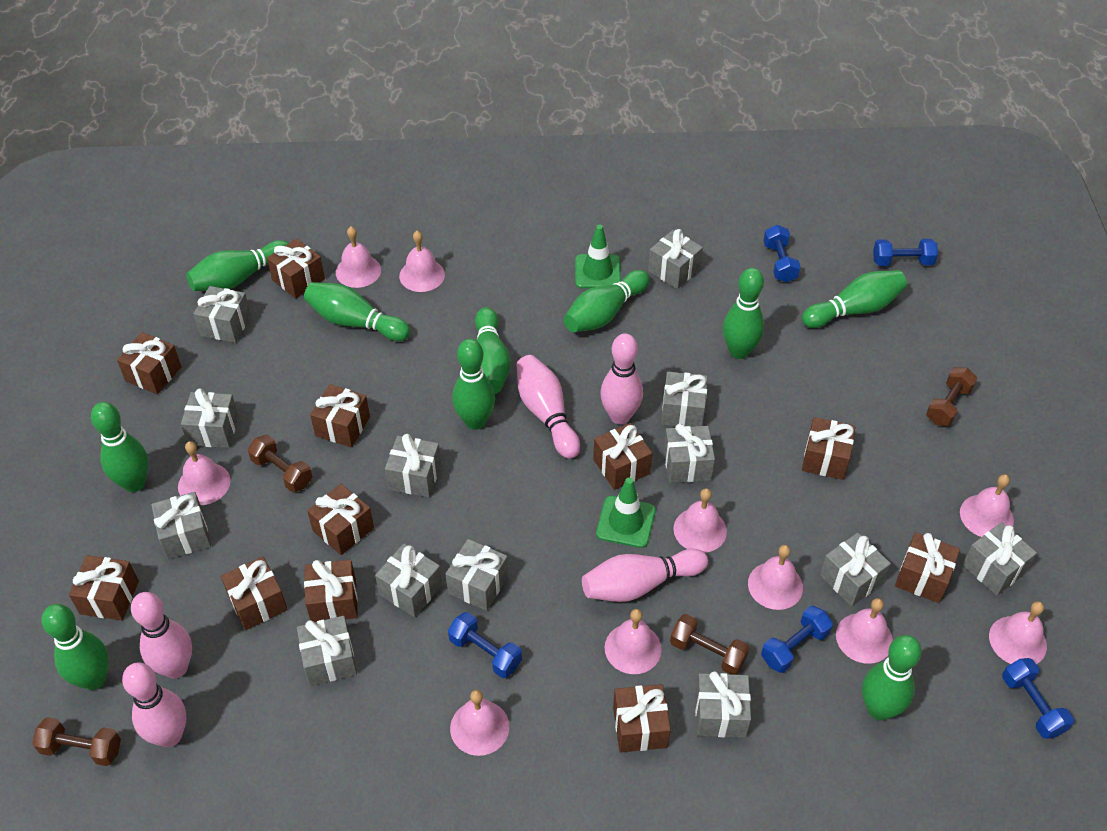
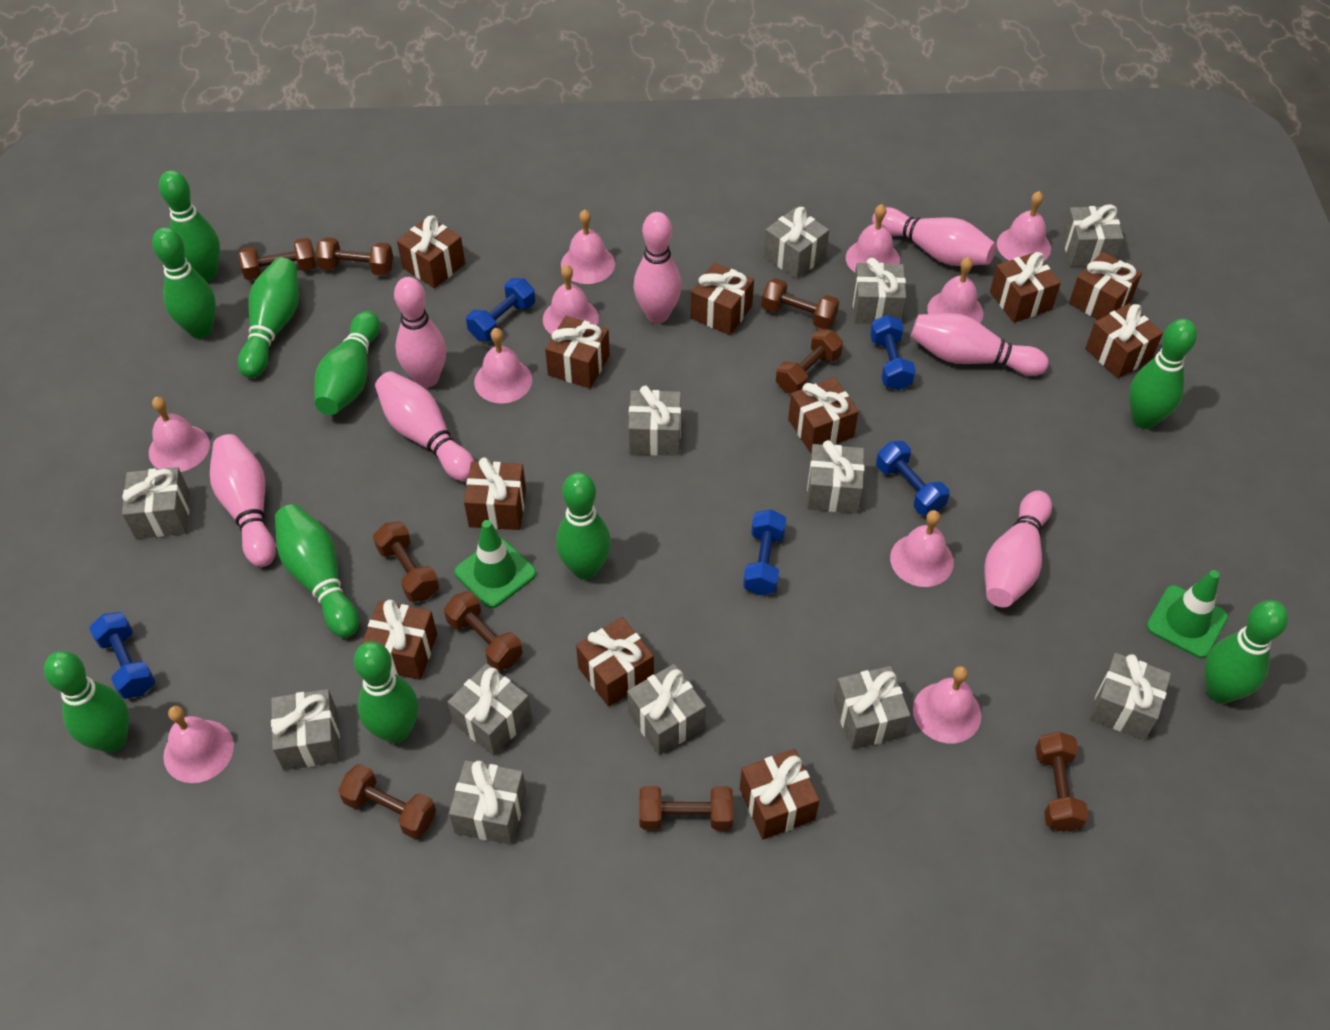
brown dumbbell: 4 -> 9
grey gift: 13 -> 12
pink bowling pin: 5 -> 7

